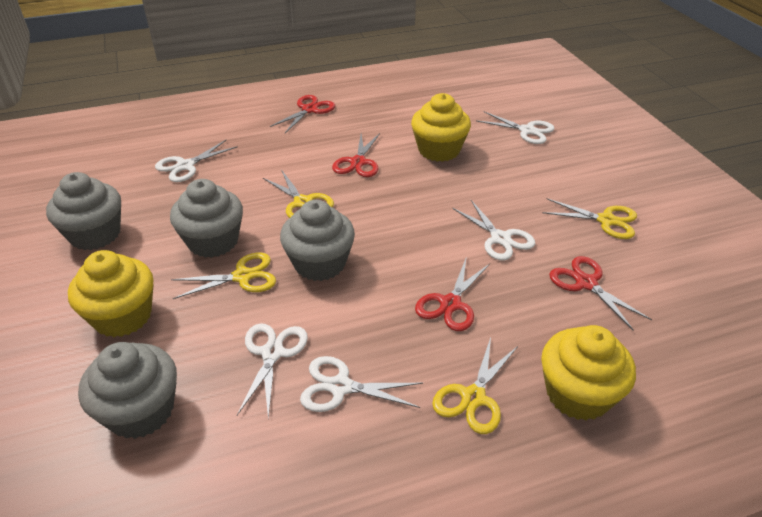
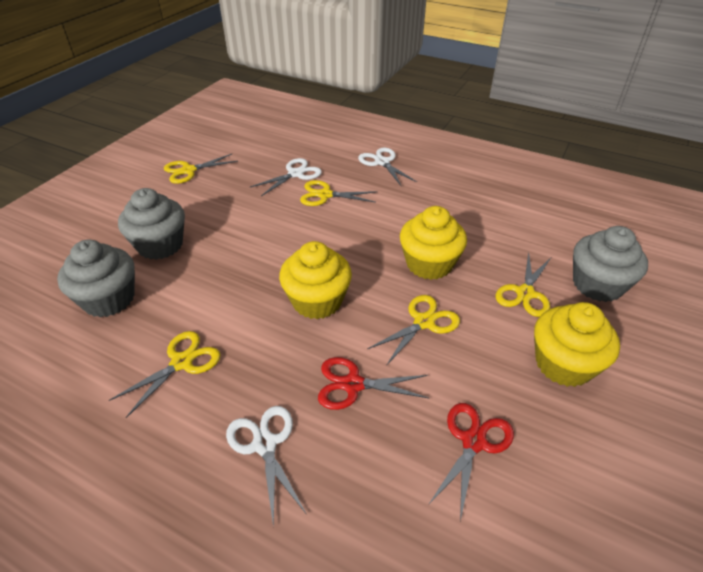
grey cupcake: 4 -> 3
red scissors: 4 -> 2
white scissors: 5 -> 3
yellow scissors: 4 -> 5

